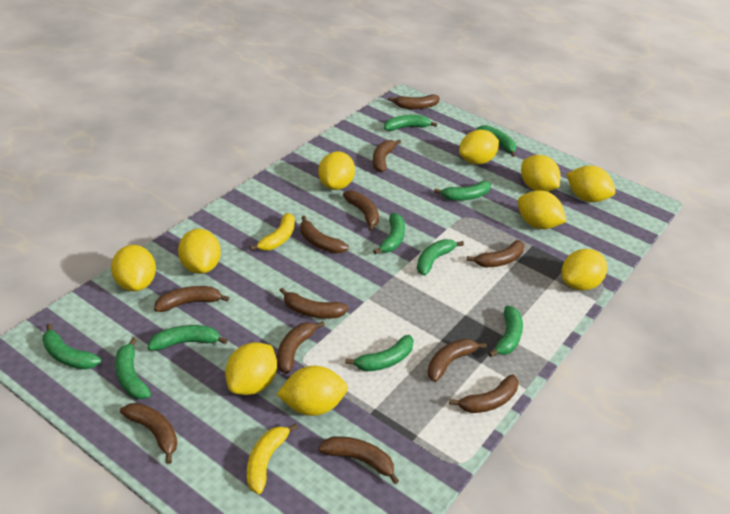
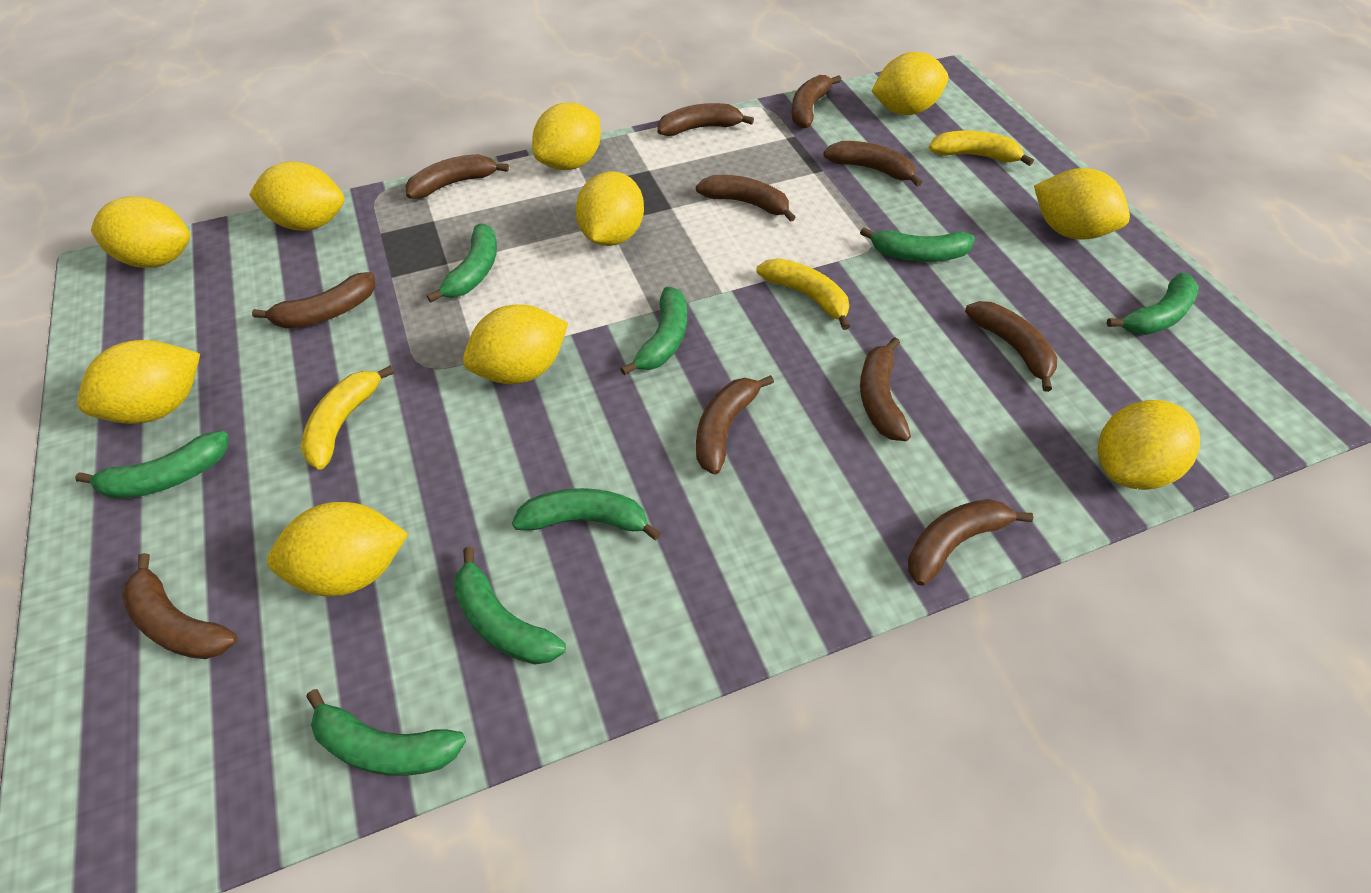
brown banana: 12 -> 11
green banana: 10 -> 8
yellow banana: 2 -> 3

